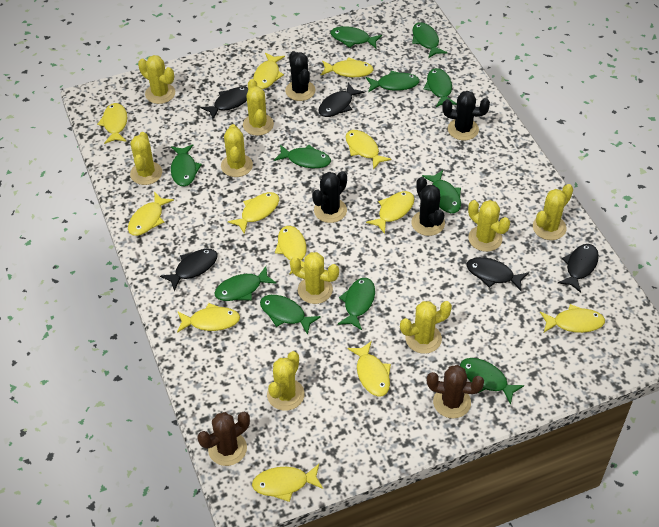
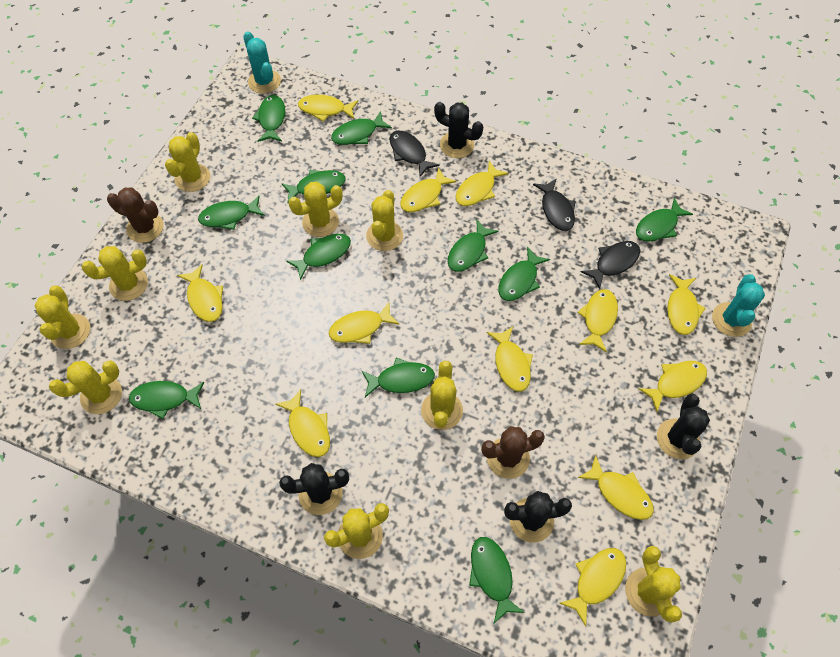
black fish: 5 -> 3
turquoise cactus: 0 -> 2

